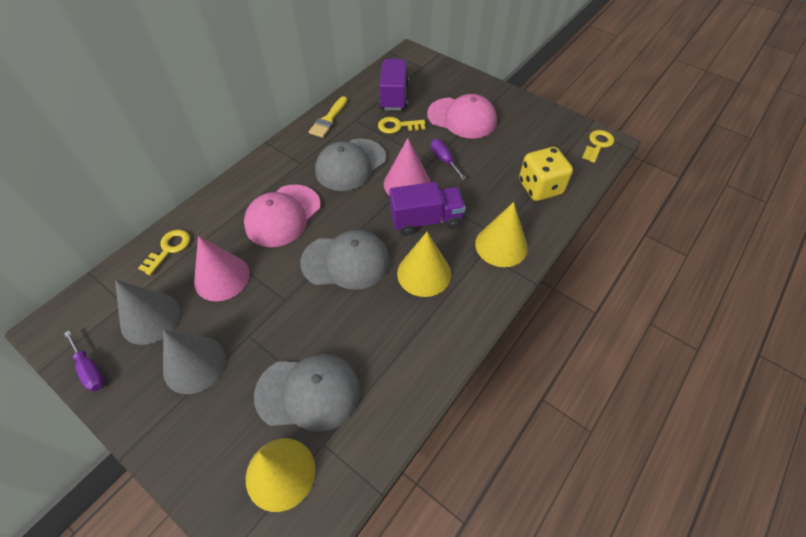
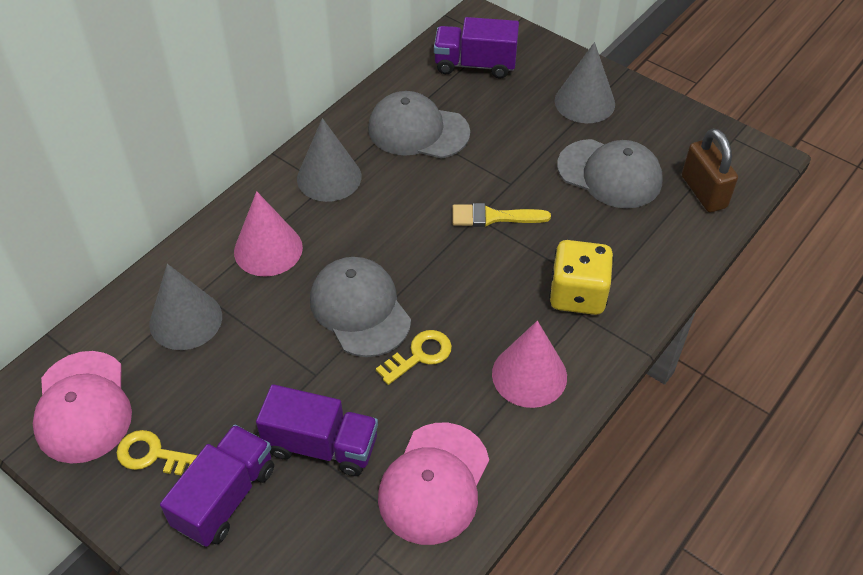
brown padlock: 0 -> 1
grey cone: 2 -> 3
purple screwdriver: 2 -> 0
purple truck: 2 -> 3
yellow cone: 3 -> 0
yellow key: 3 -> 2

